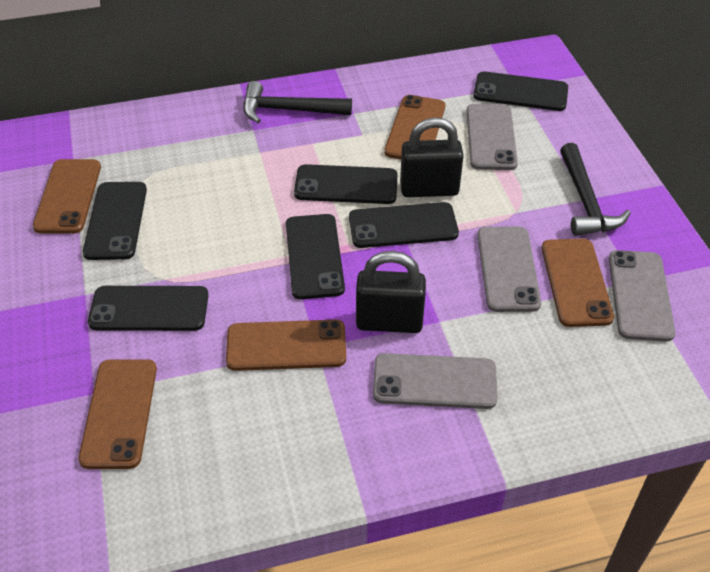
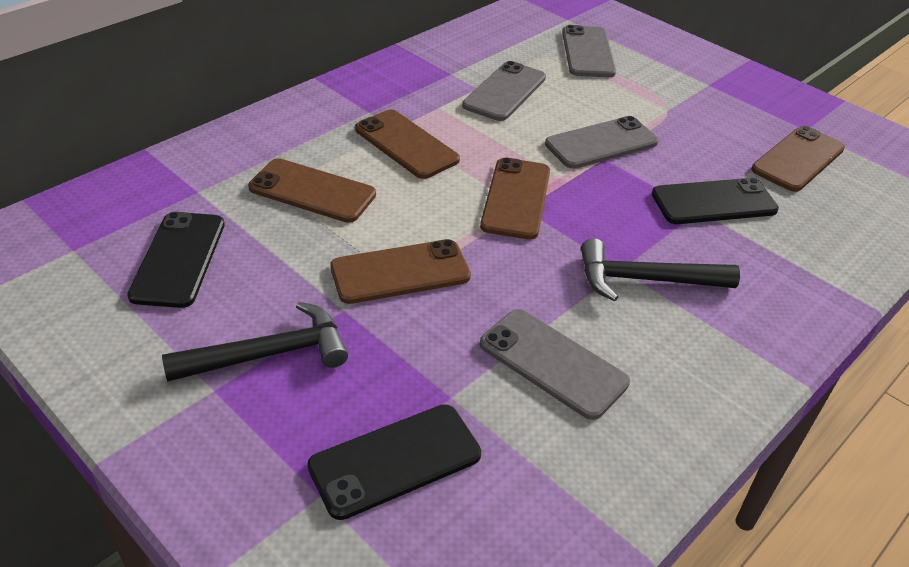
black padlock: 2 -> 0
black phone: 6 -> 3

